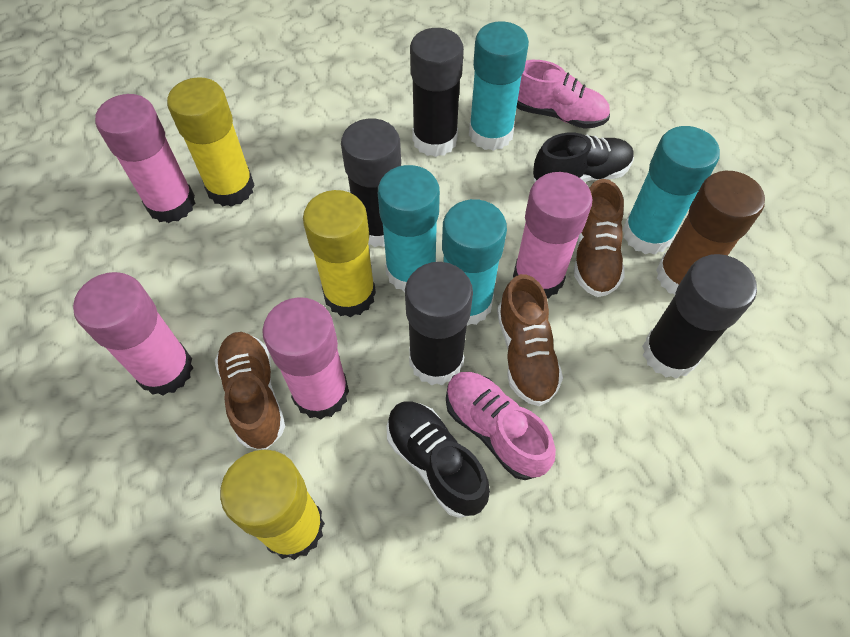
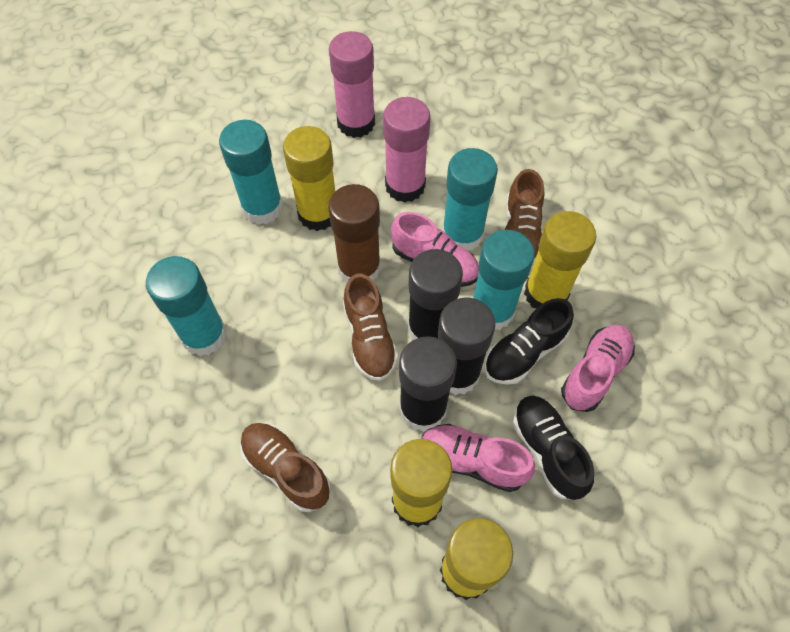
black glue stick: 4 -> 3
pink glue stick: 4 -> 2
pink shoe: 2 -> 3
yellow glue stick: 3 -> 4

